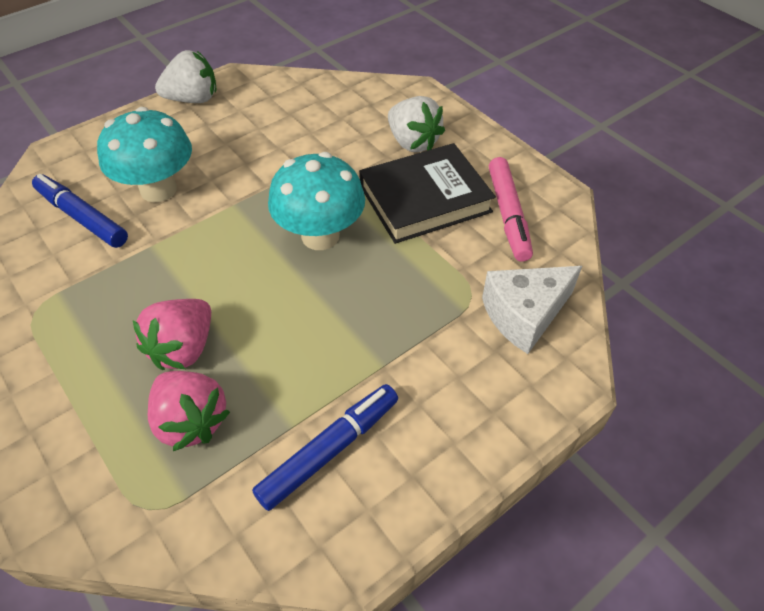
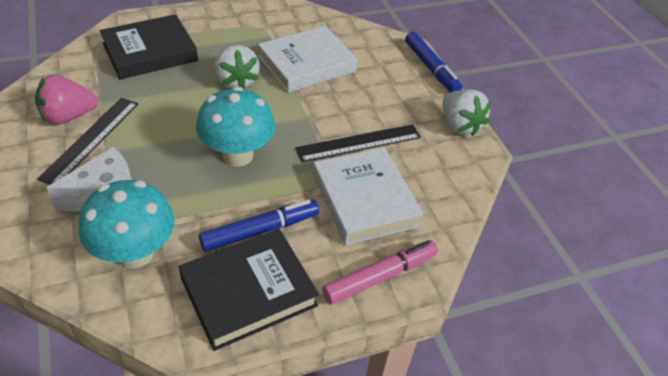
black book: 1 -> 2
black ruler: 0 -> 2
pink strawberry: 2 -> 1
white book: 0 -> 2

